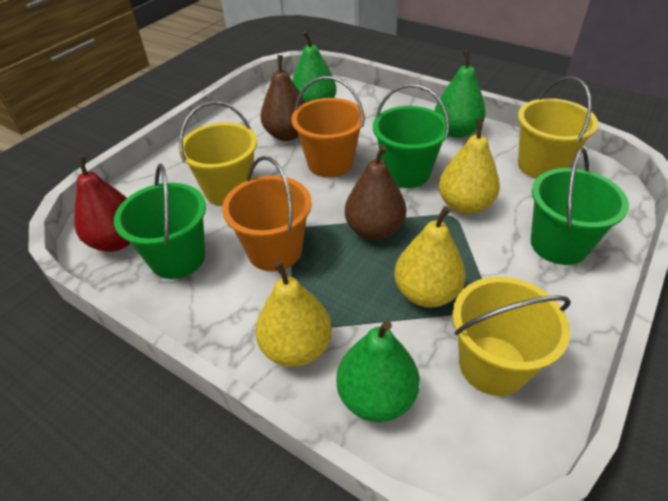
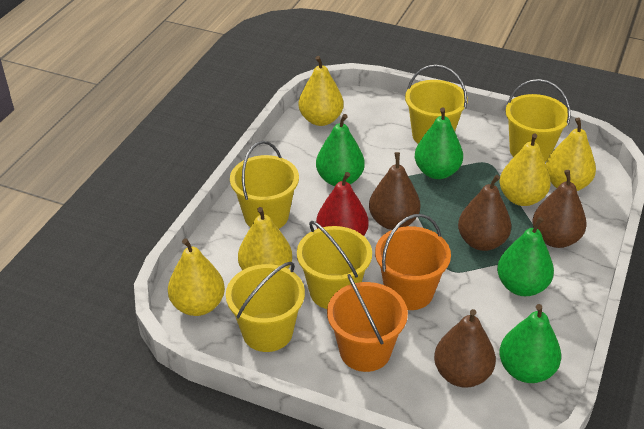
brown pear: 2 -> 4
green bucket: 3 -> 0
green pear: 3 -> 4
yellow bucket: 3 -> 5
yellow pear: 3 -> 5

